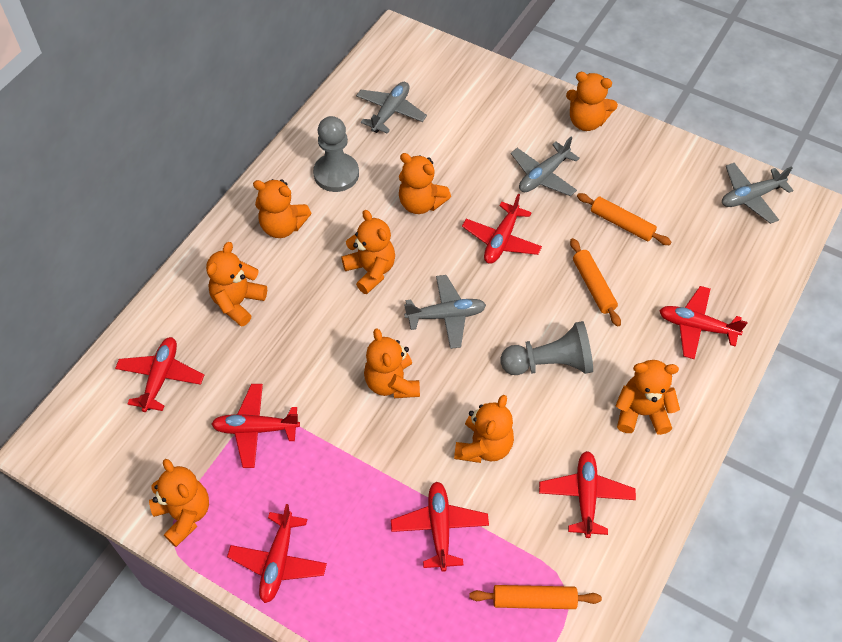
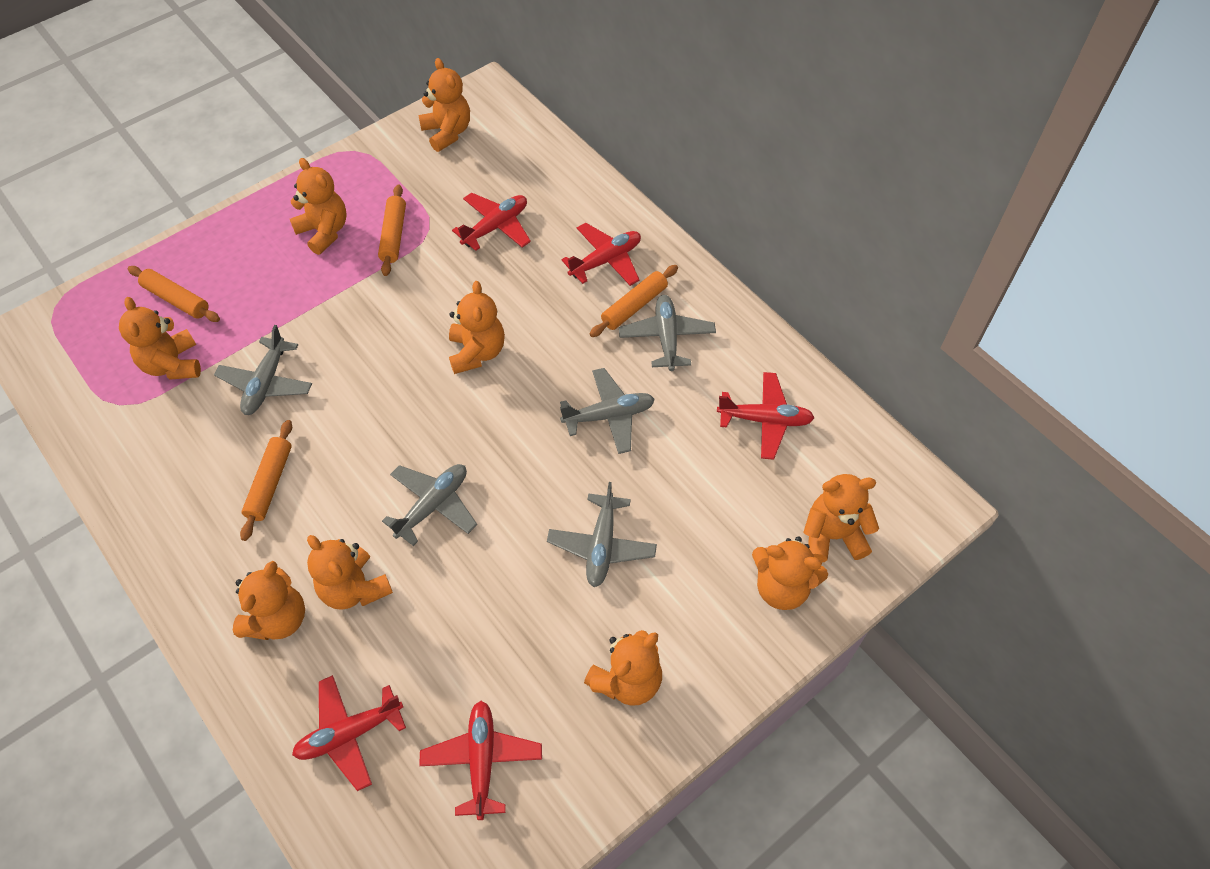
grey pawn: 2 -> 0
grey plane: 4 -> 5
orange rolling pin: 3 -> 4
red plane: 7 -> 5

